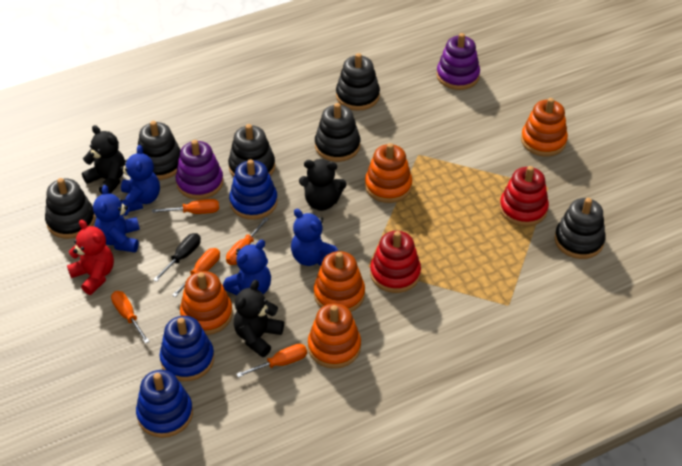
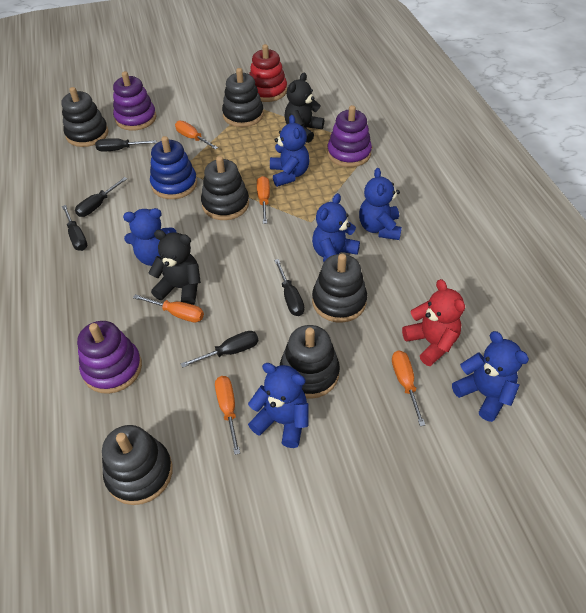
black screwdriver: 1 -> 5
black teddy bear: 3 -> 2
blue stacking toy: 3 -> 1
blue teddy bear: 4 -> 6
orange stacking toy: 5 -> 0
purple stacking toy: 2 -> 3
red stacking toy: 2 -> 1

